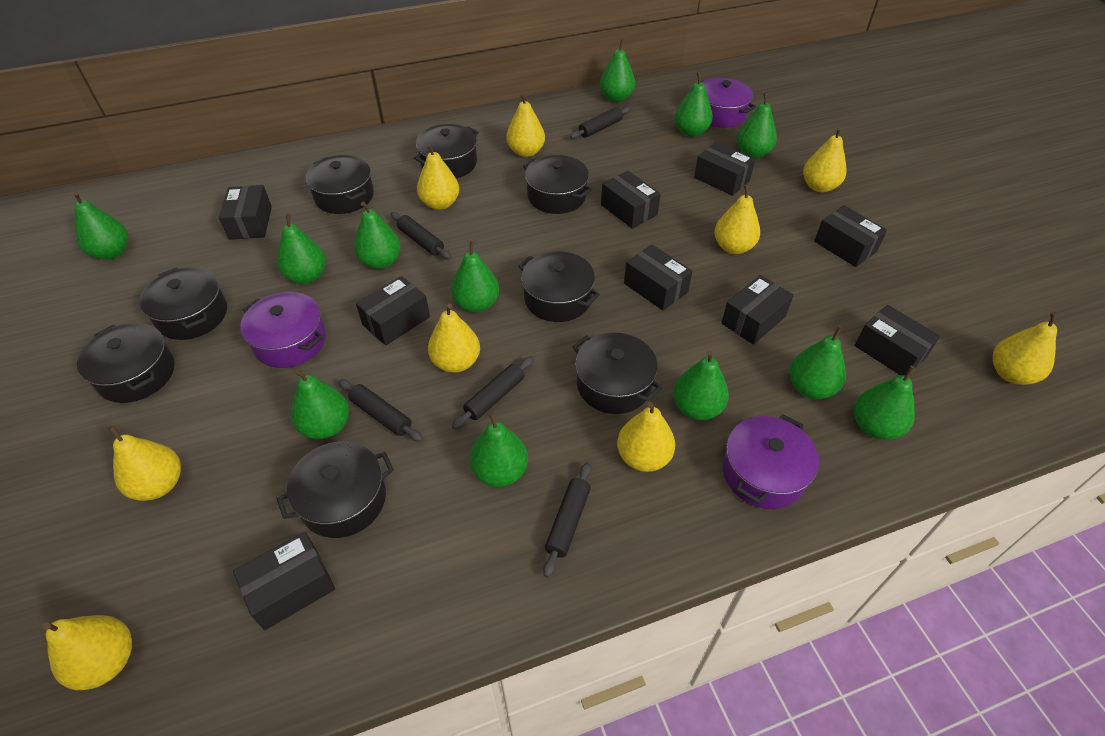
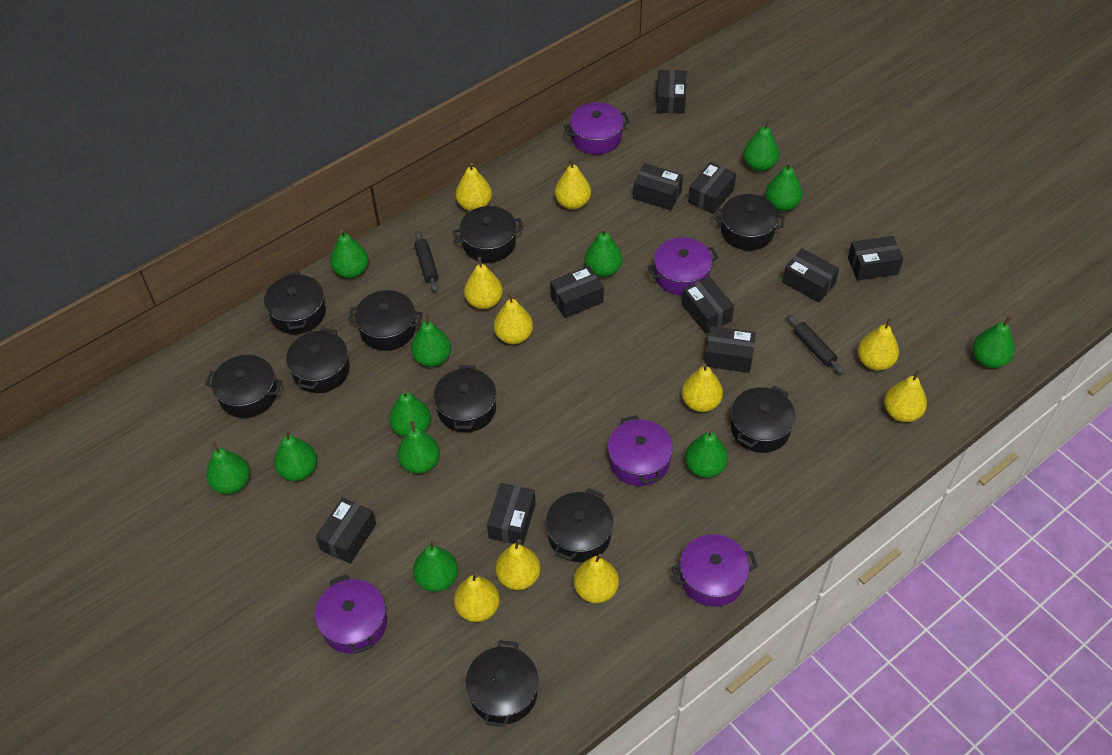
black box: 9 -> 10
black pot: 8 -> 10
black rolling pin: 5 -> 2
purple pot: 3 -> 5
yellow pear: 9 -> 10

